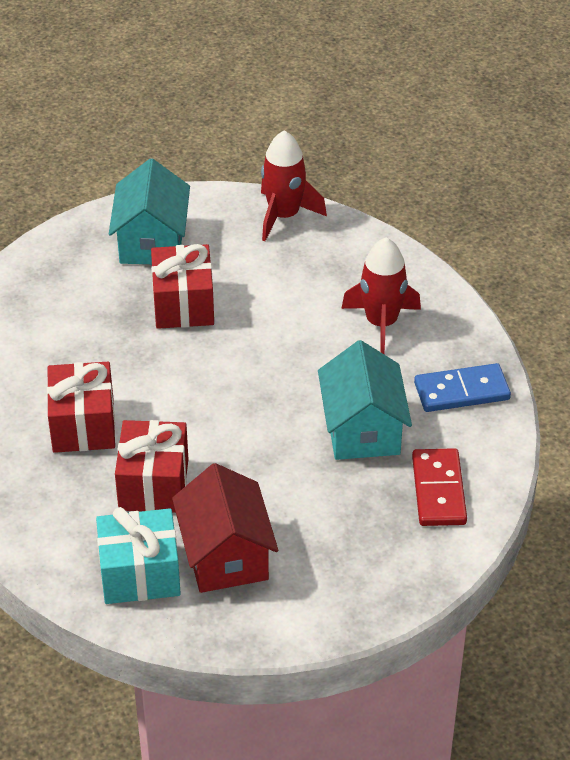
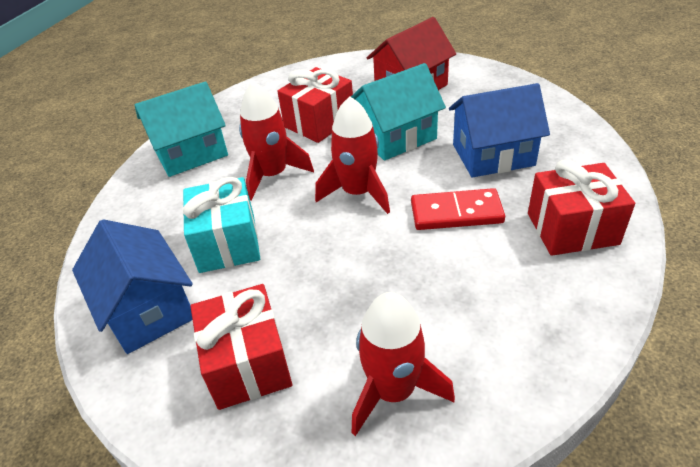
blue domino: 1 -> 0
blue house: 0 -> 2
red rocket: 2 -> 3

